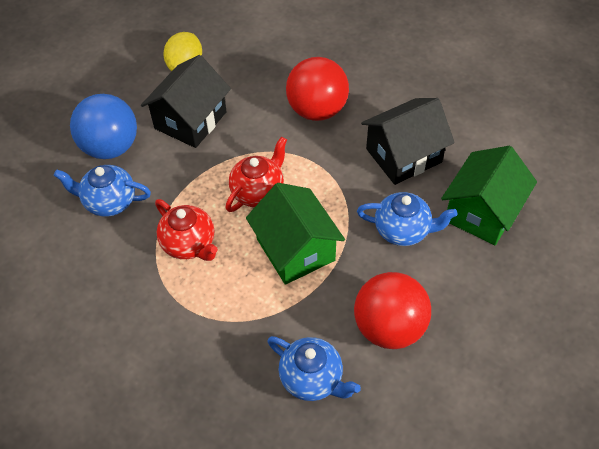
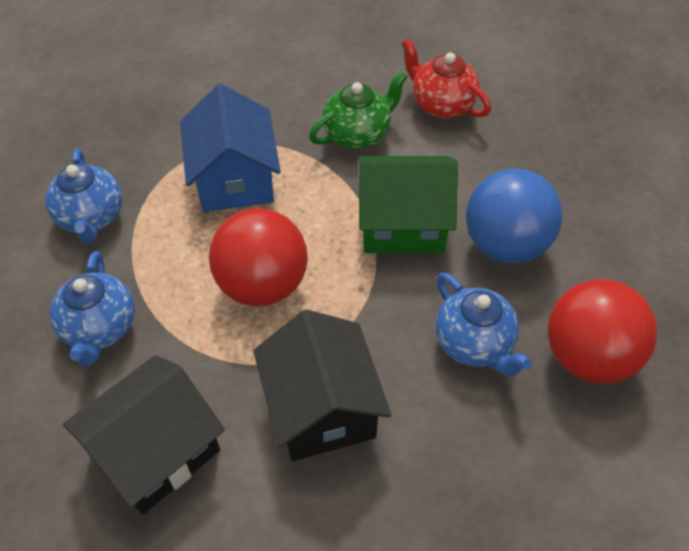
blue house: 0 -> 1
green house: 2 -> 1
green teapot: 0 -> 1
red teapot: 2 -> 1
yellow lemon: 1 -> 0

